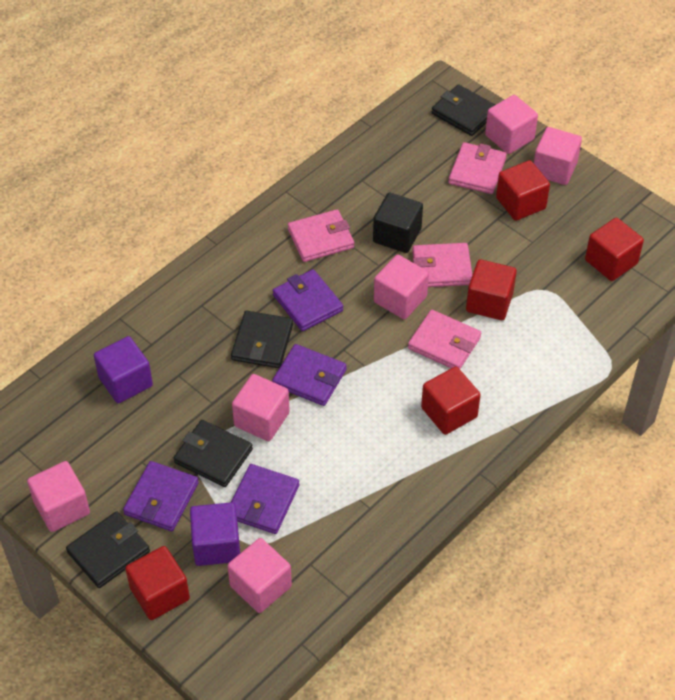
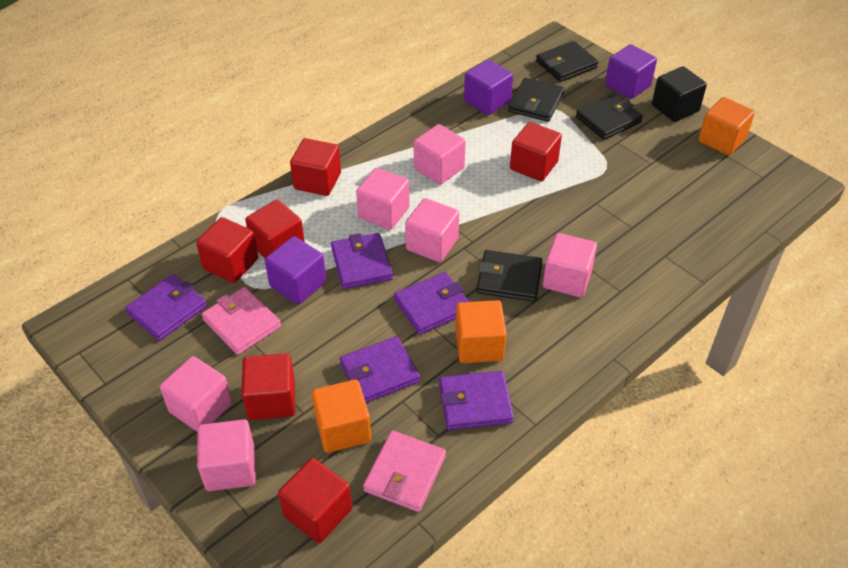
orange cube: 0 -> 3
pink wallet: 4 -> 2
purple cube: 2 -> 3
purple wallet: 4 -> 5
red cube: 5 -> 6

